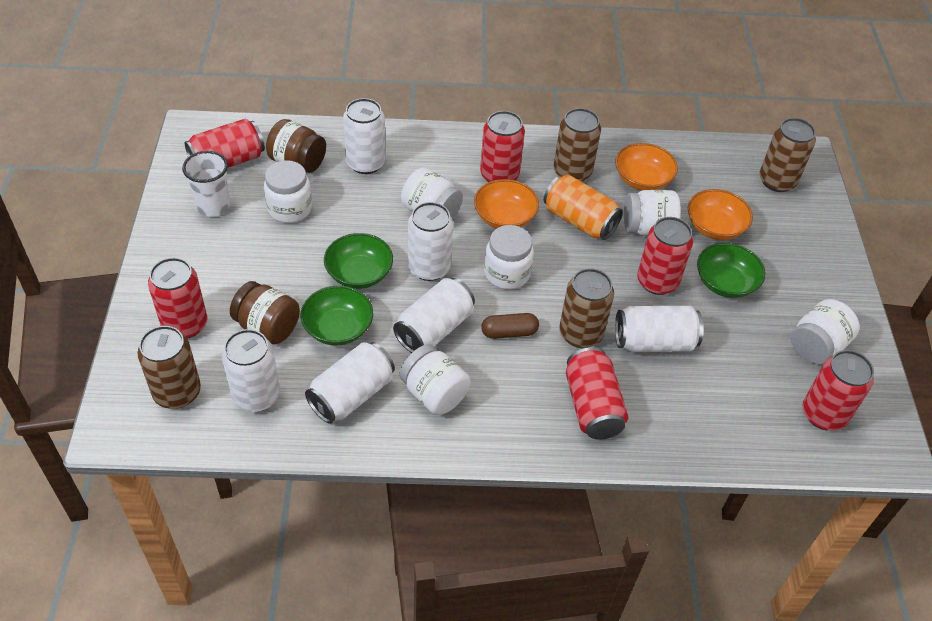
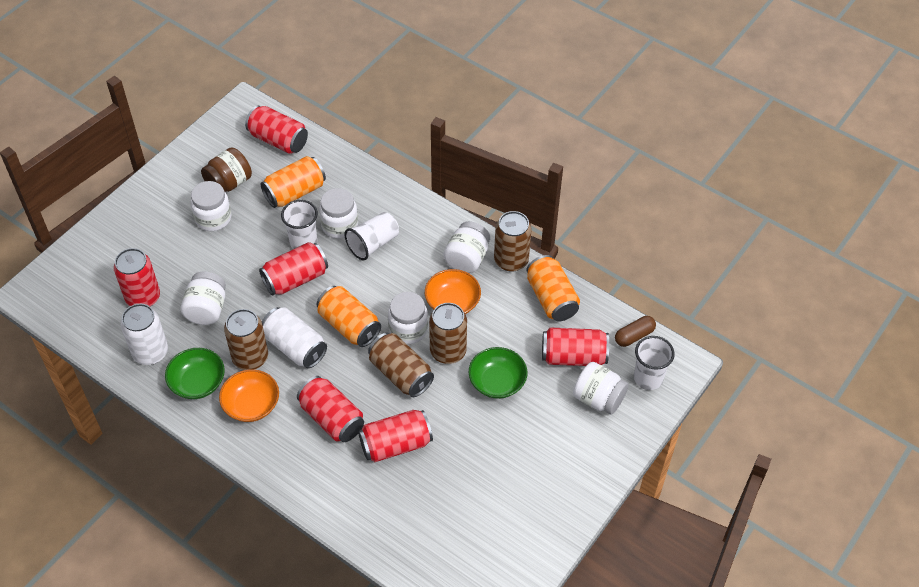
brown jar: 2 -> 1
green bowl: 3 -> 2
orange bowl: 3 -> 2
orange can: 1 -> 3
white can: 6 -> 2
white cup: 1 -> 3

